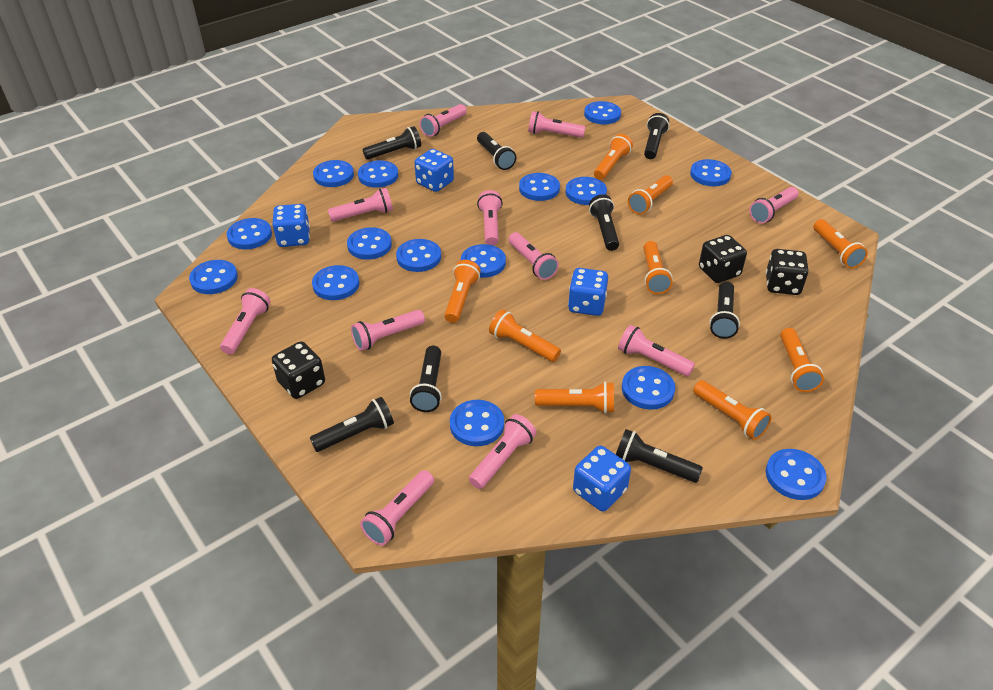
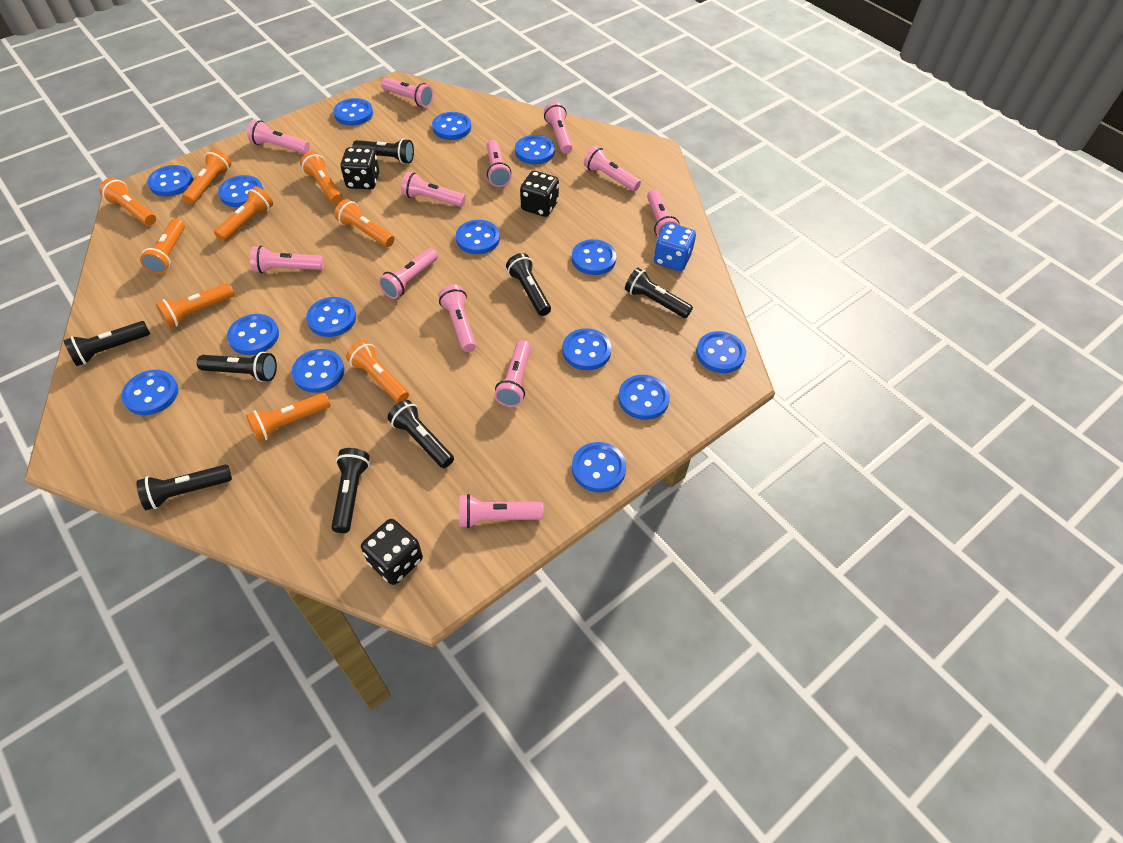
blue dice: 4 -> 1
pink flashlight: 11 -> 12

